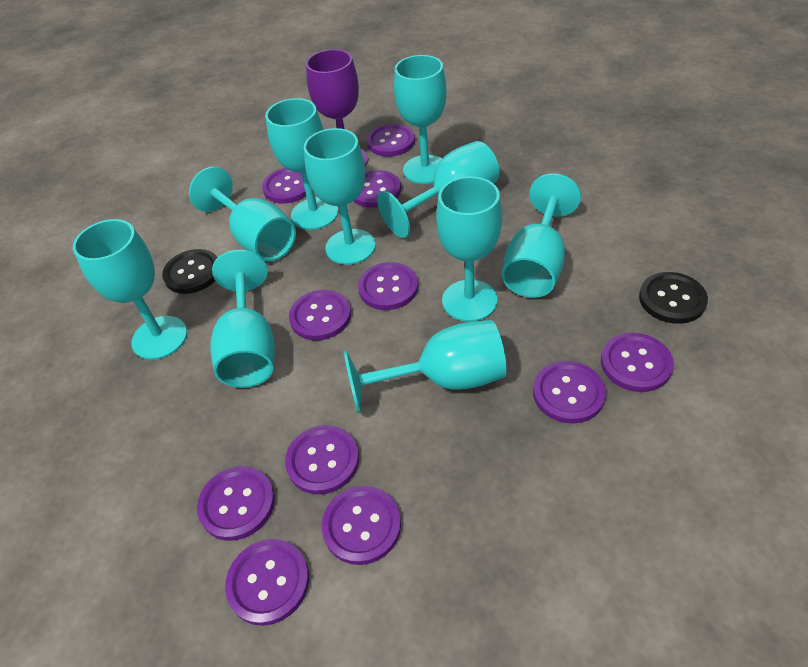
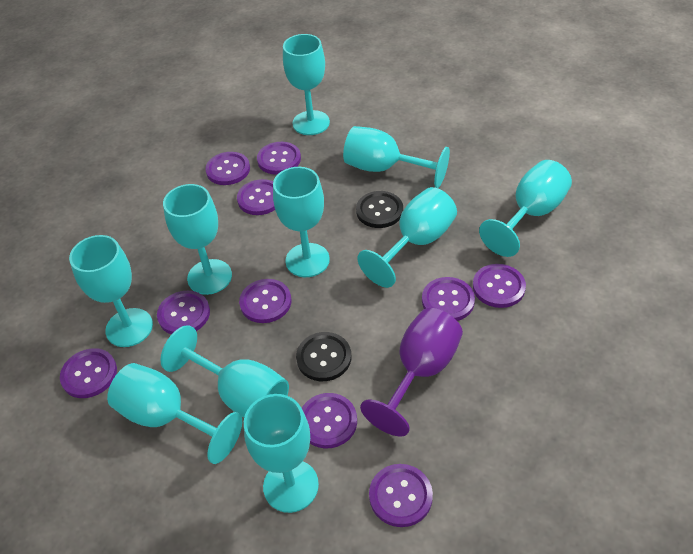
purple button: 11 -> 10

